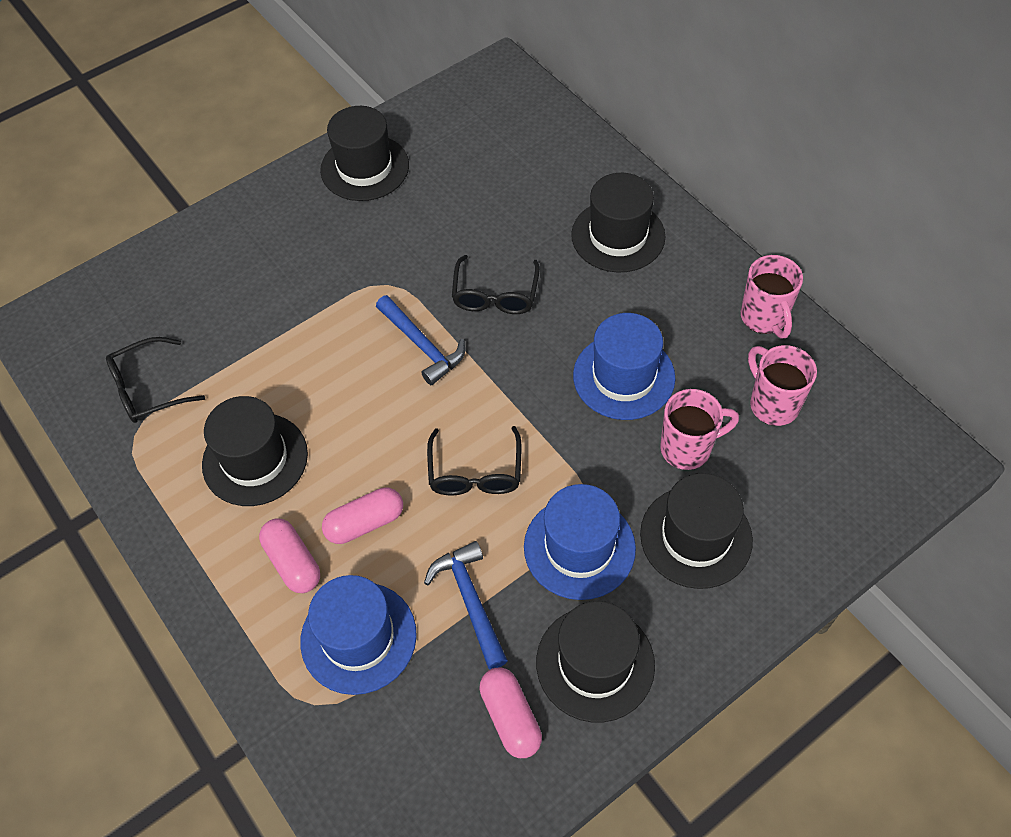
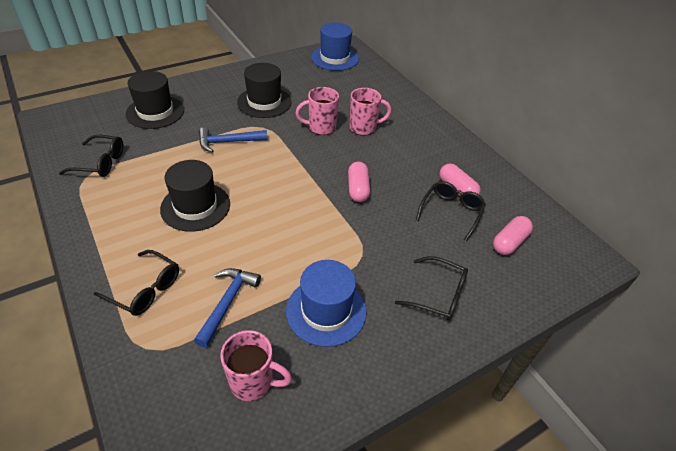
black glasses: 3 -> 4
black hat: 5 -> 3
blue hat: 3 -> 2

